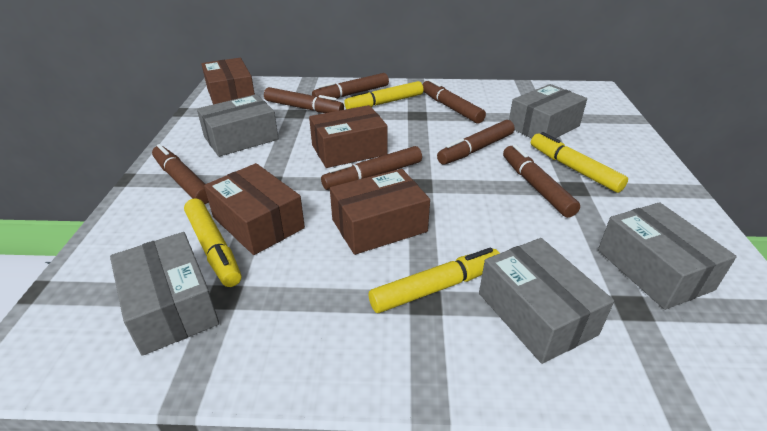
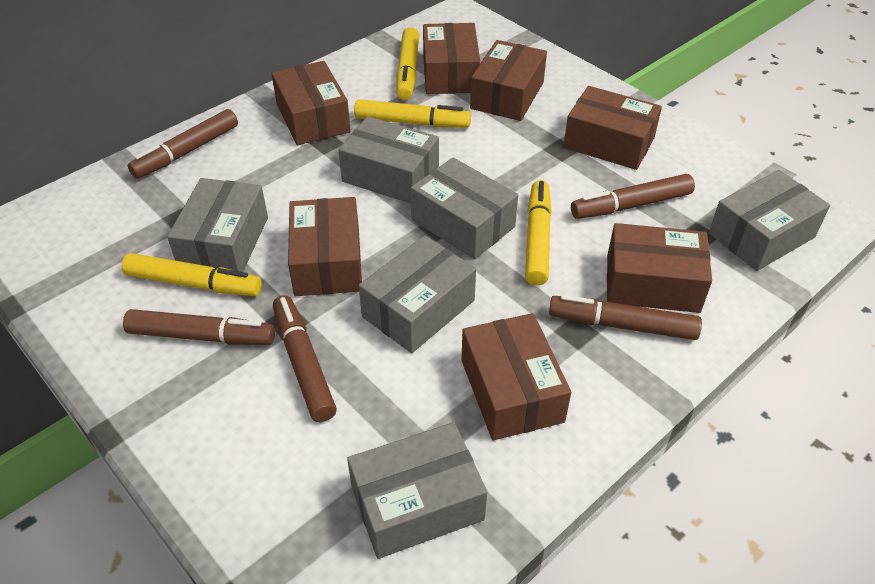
brown box: 4 -> 7
brown marker: 7 -> 5
grey box: 5 -> 6

